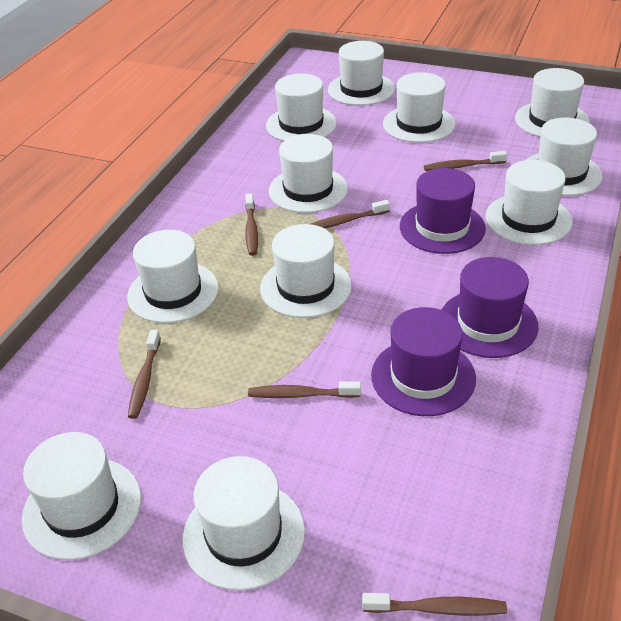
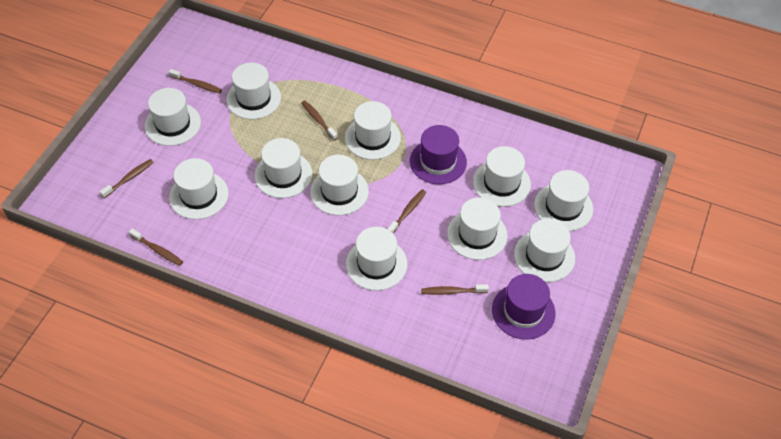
purple hat: 3 -> 2

